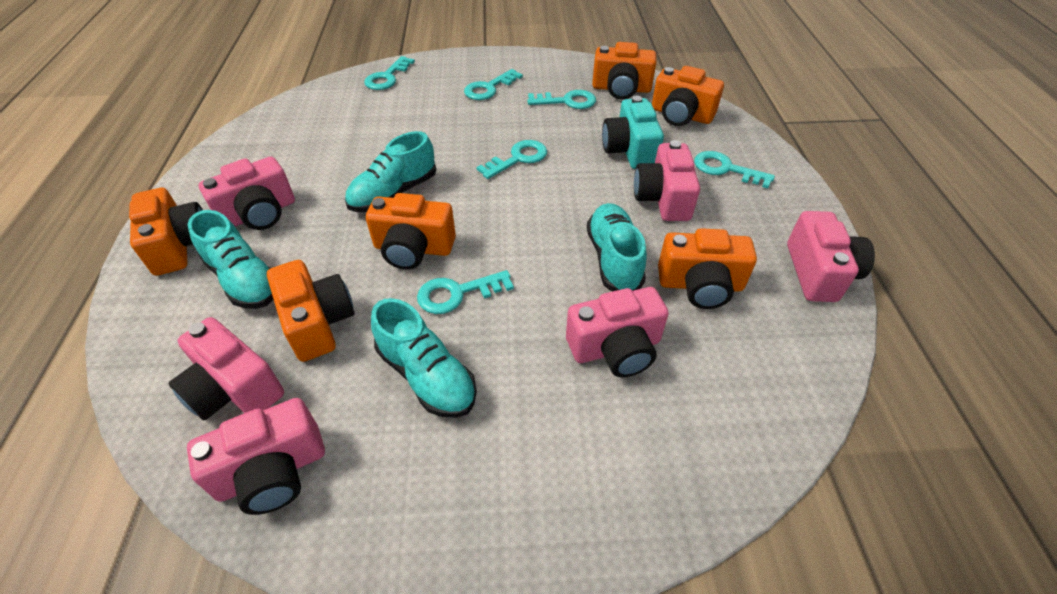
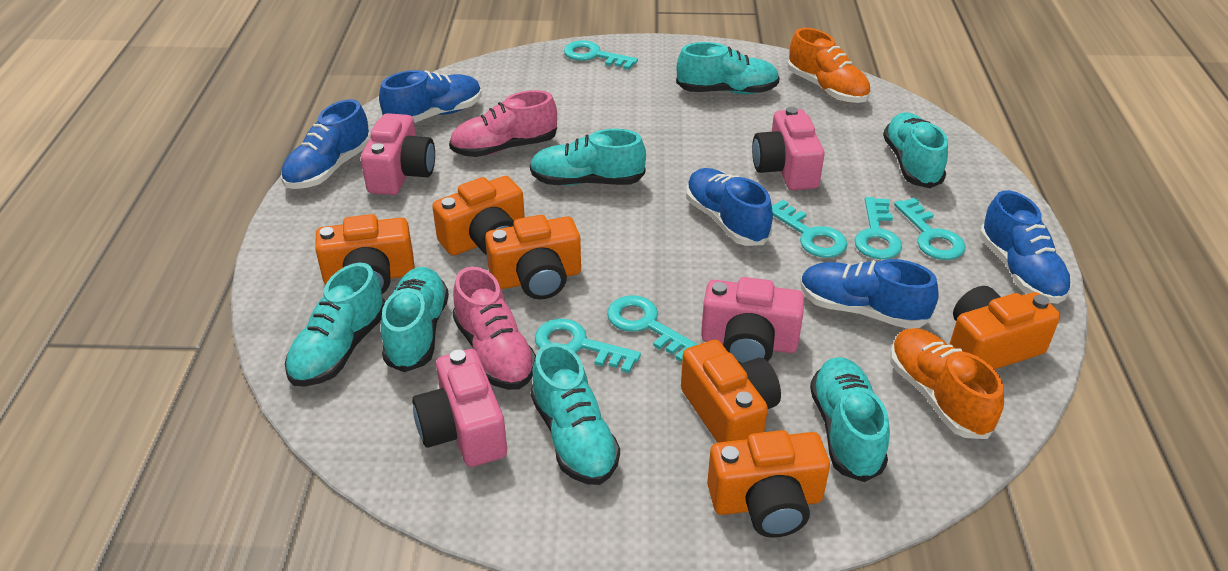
blue shoe: 0 -> 5
orange shoe: 0 -> 2
pink camera: 6 -> 4
pink shoe: 0 -> 2
turquoise camera: 1 -> 0
turquoise shoe: 4 -> 7

